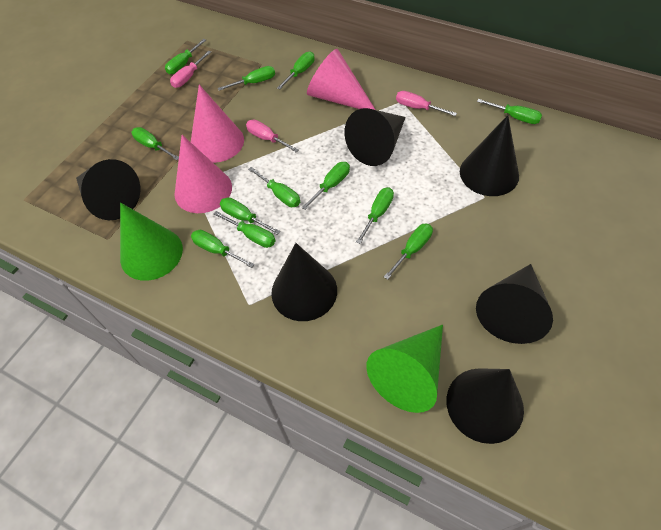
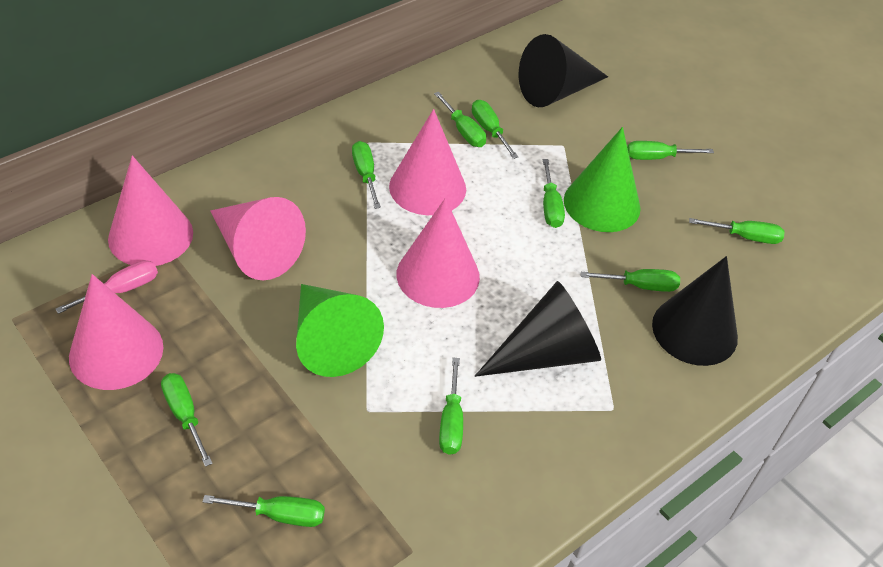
black cone: 6 -> 3
green screwdriver: 12 -> 10
pink cone: 3 -> 5
pink screwdriver: 3 -> 1

